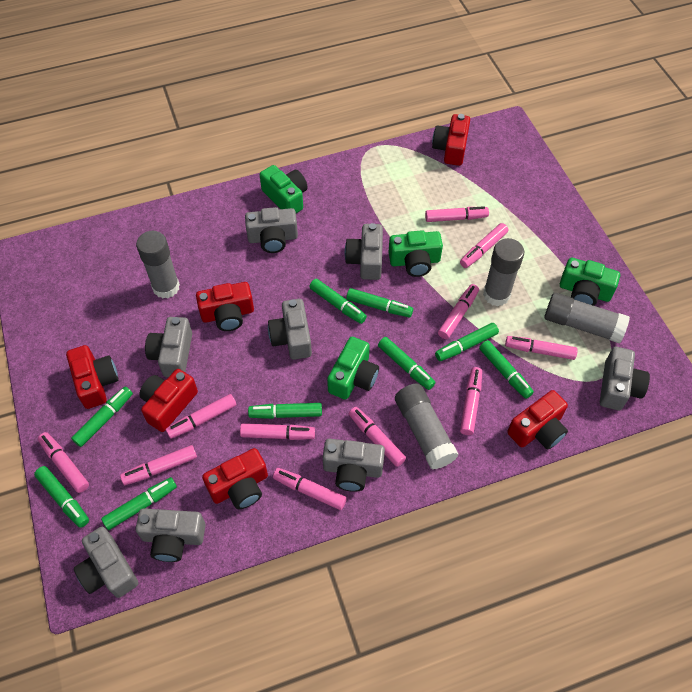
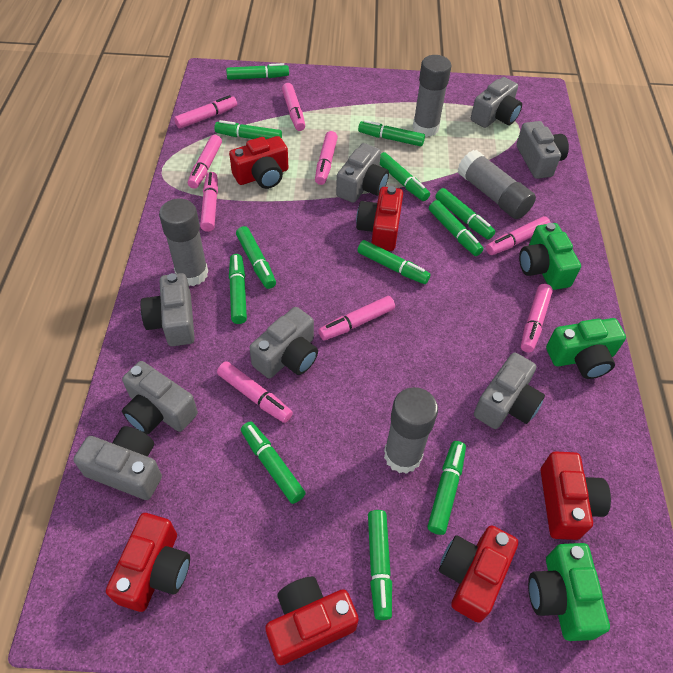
green camera: 4 -> 3
green marker: 9 -> 12
pink marker: 11 -> 9

